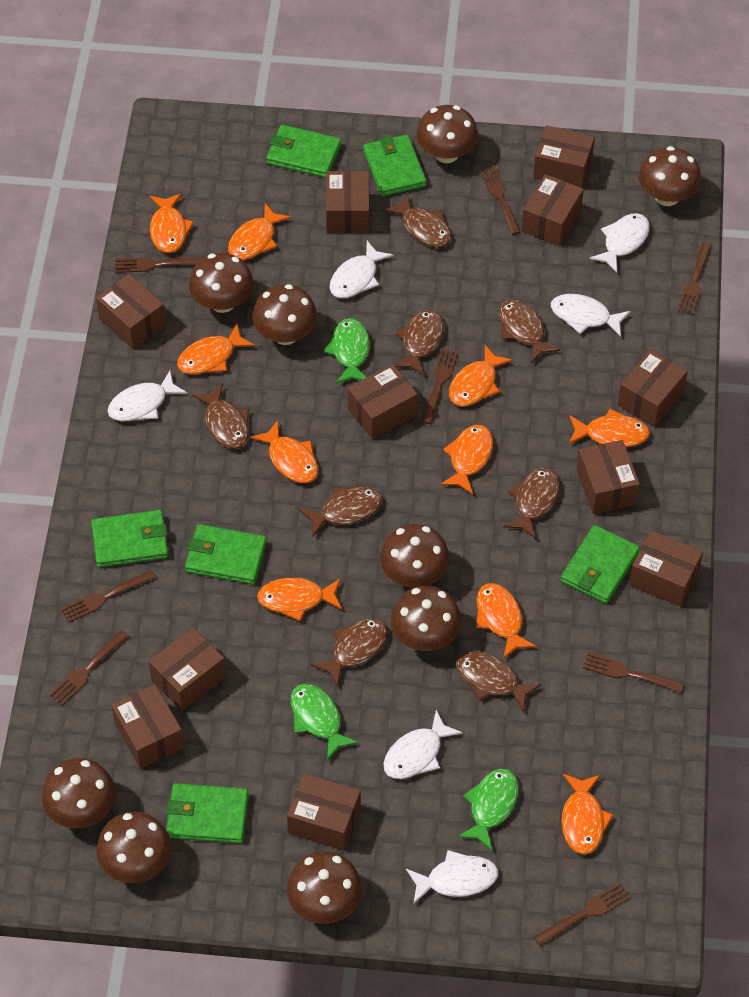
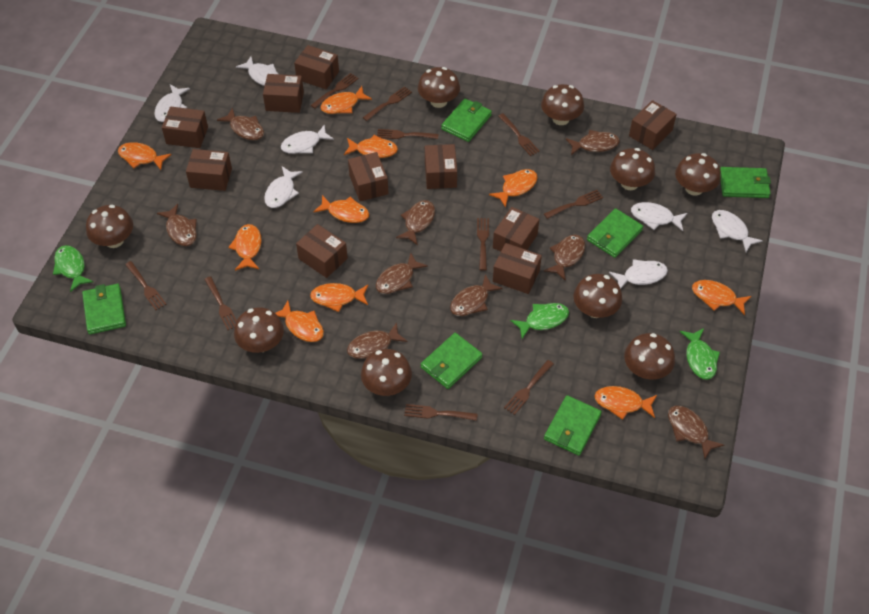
brown box: 11 -> 10
brown fish: 8 -> 9
brown fork: 8 -> 10
white fish: 6 -> 7

